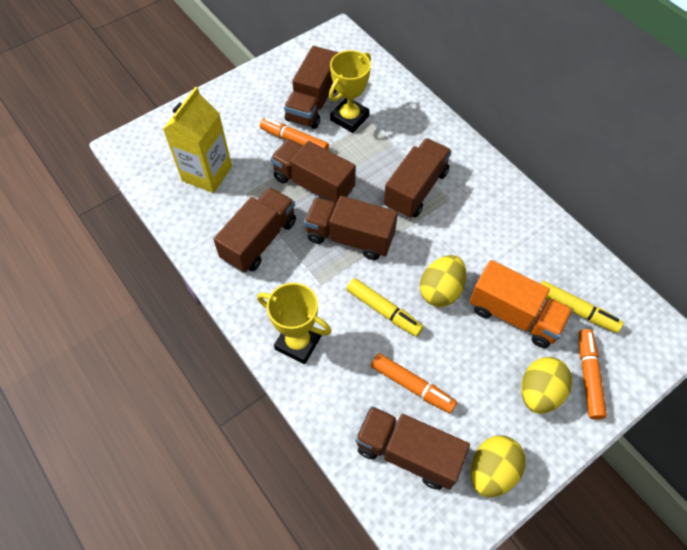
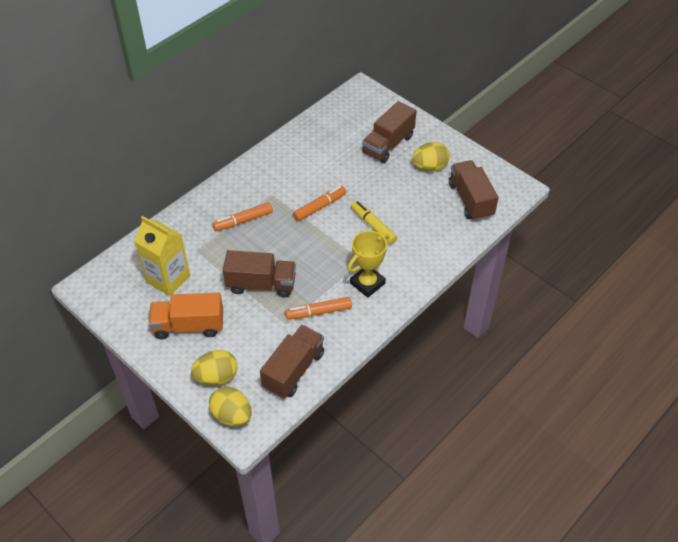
brown truck: 6 -> 4
yellow marker: 2 -> 1
yellow trophy: 2 -> 1

